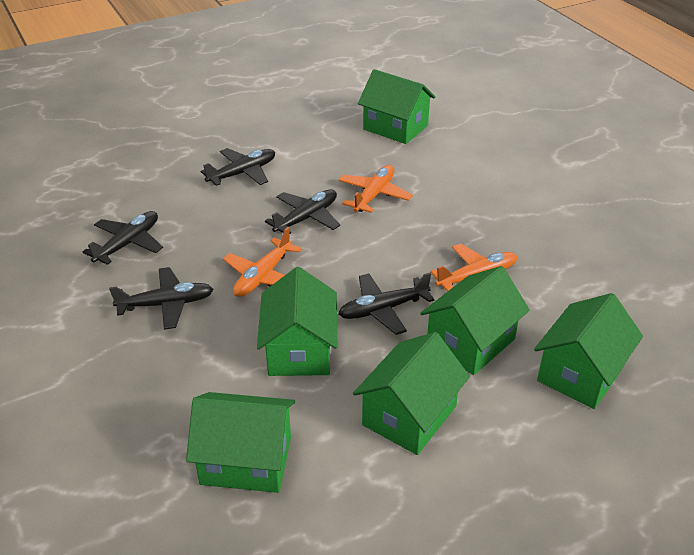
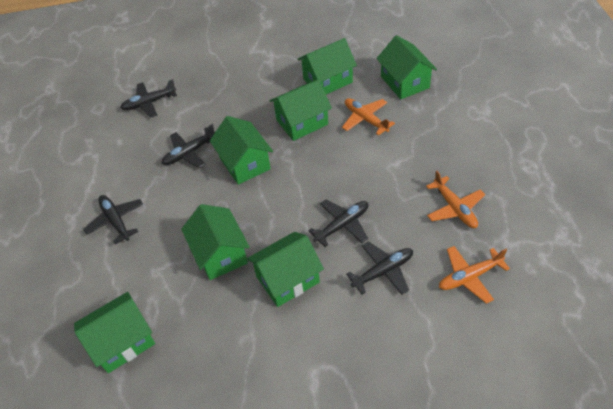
green house: 6 -> 7

